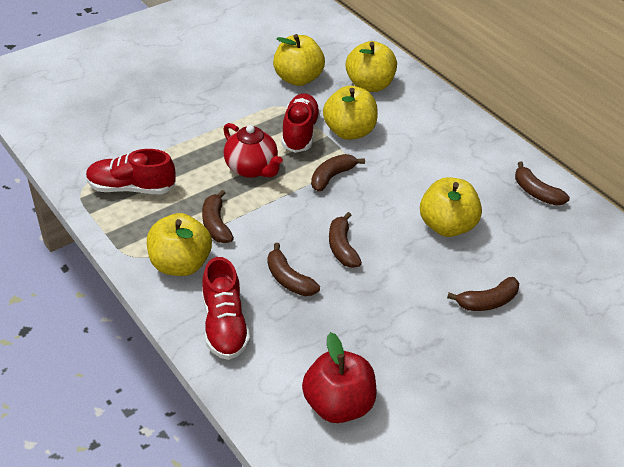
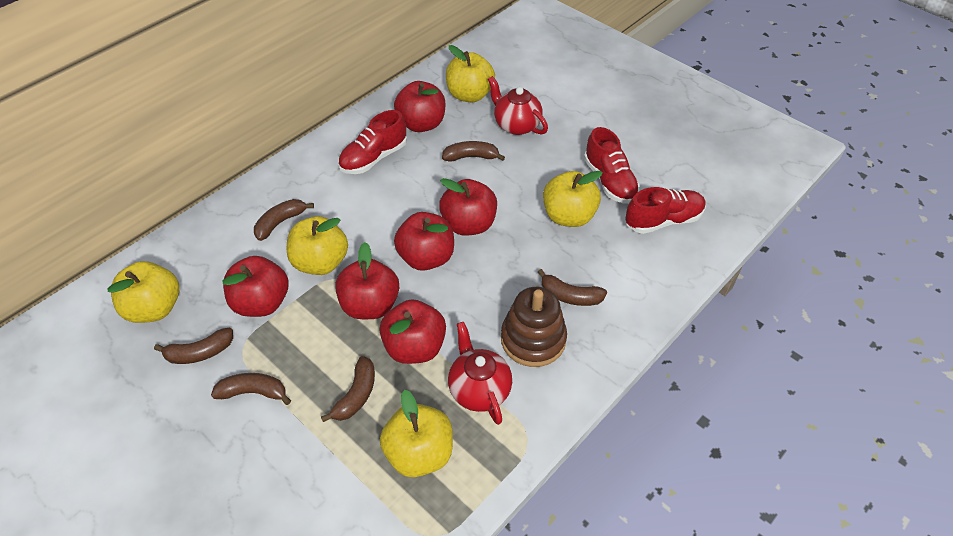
brown stacking toy: 0 -> 1
red apple: 1 -> 6
red teapot: 1 -> 2

